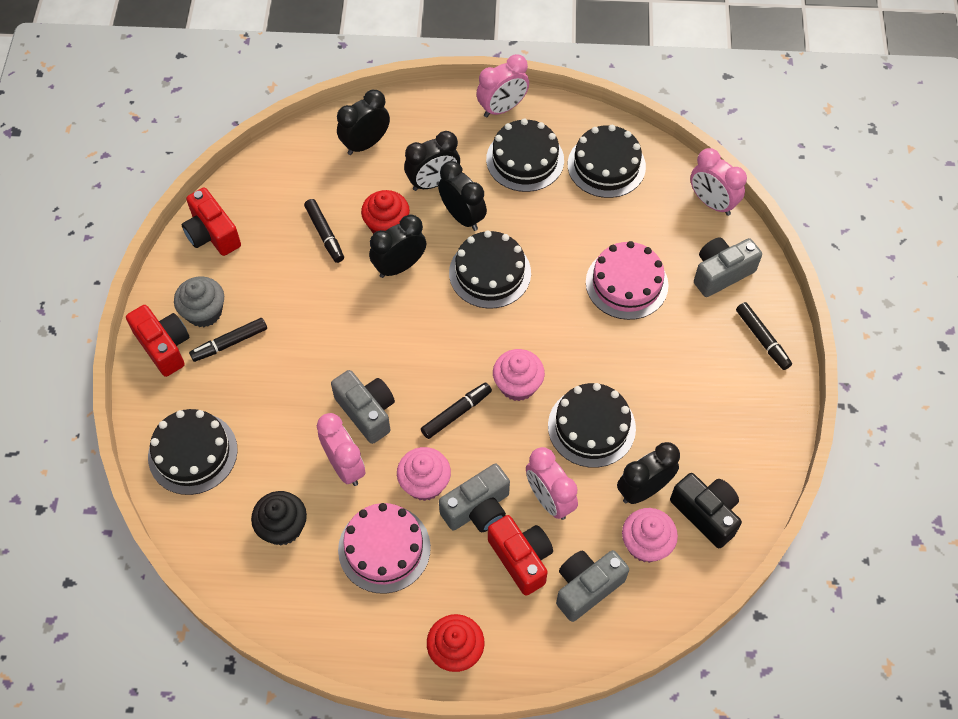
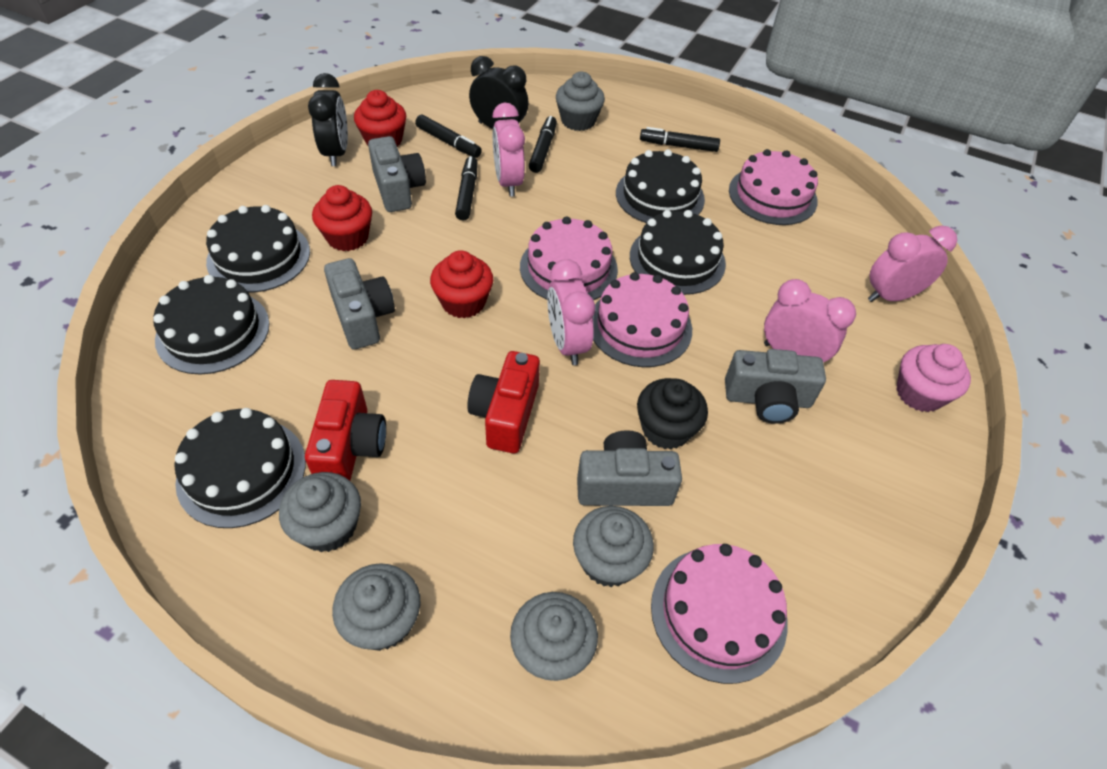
black camera: 1 -> 0
black clock: 5 -> 2
grey cupcake: 1 -> 5
pink cake: 2 -> 4
pink cupcake: 3 -> 1
red camera: 3 -> 2
red cupcake: 2 -> 3

